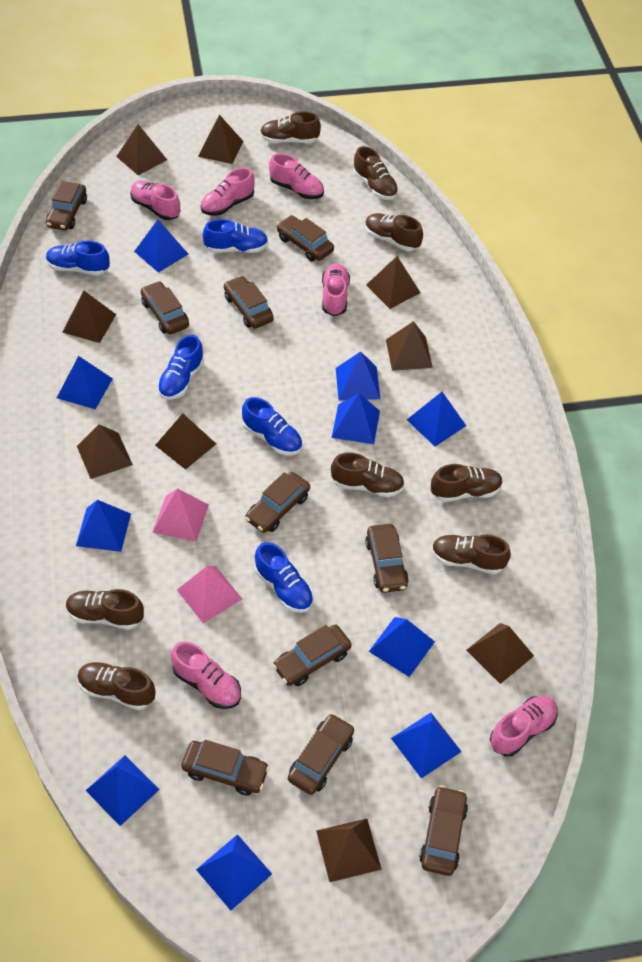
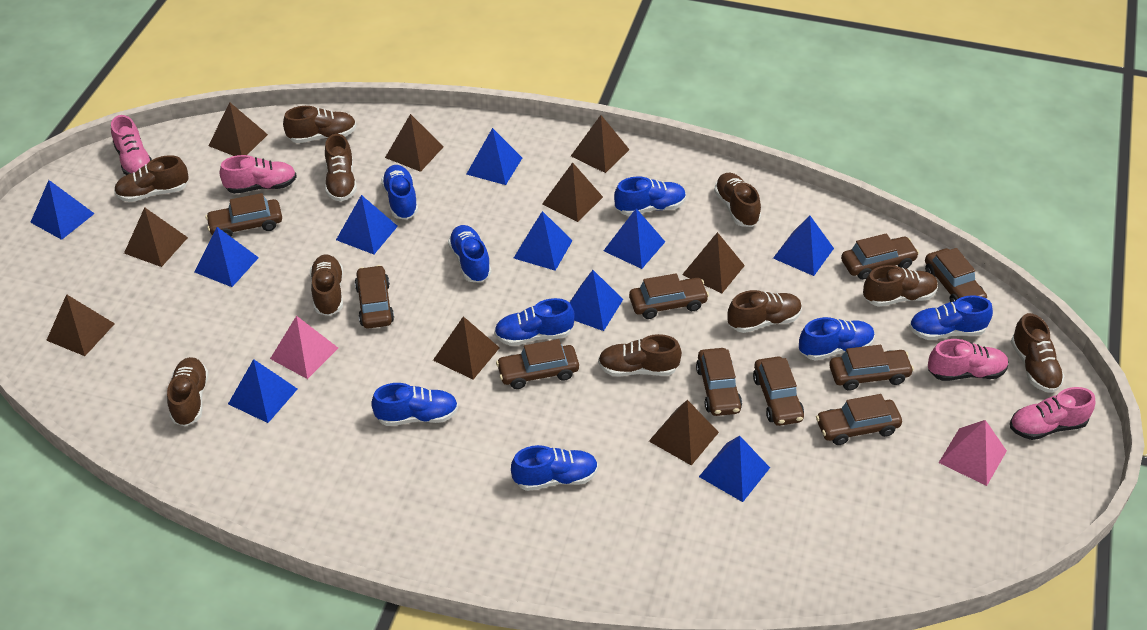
blue shoe: 5 -> 8
brown shoe: 8 -> 10
pink shoe: 6 -> 4

